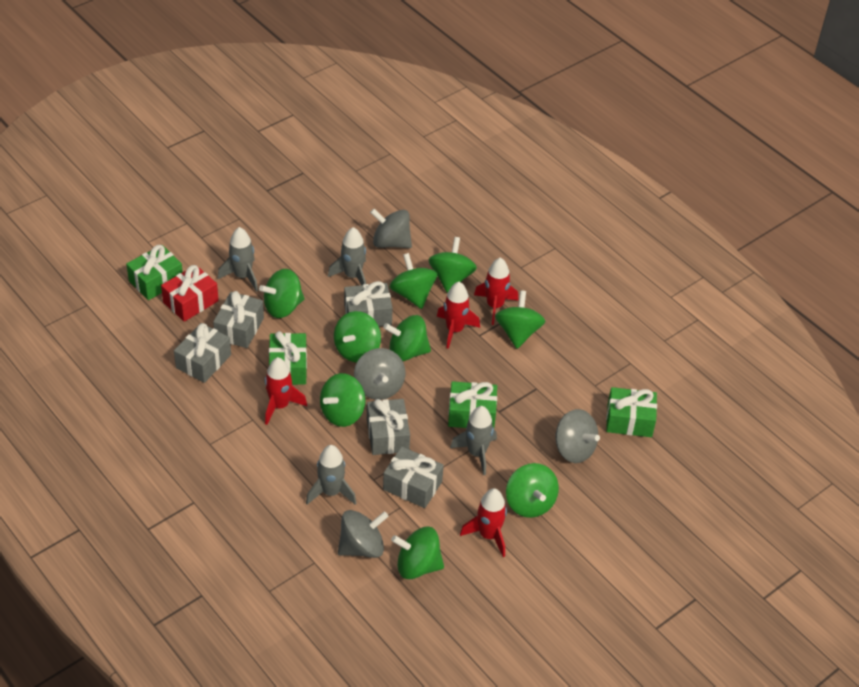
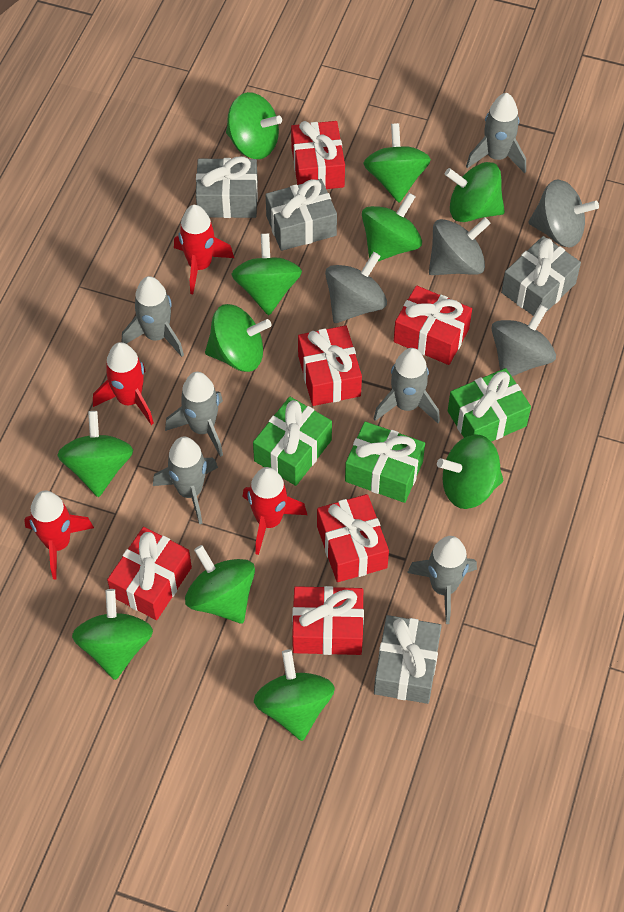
green gift: 4 -> 3
green spinning top: 9 -> 11
grey gift: 5 -> 4
grey rocket: 4 -> 6
red gift: 1 -> 6

